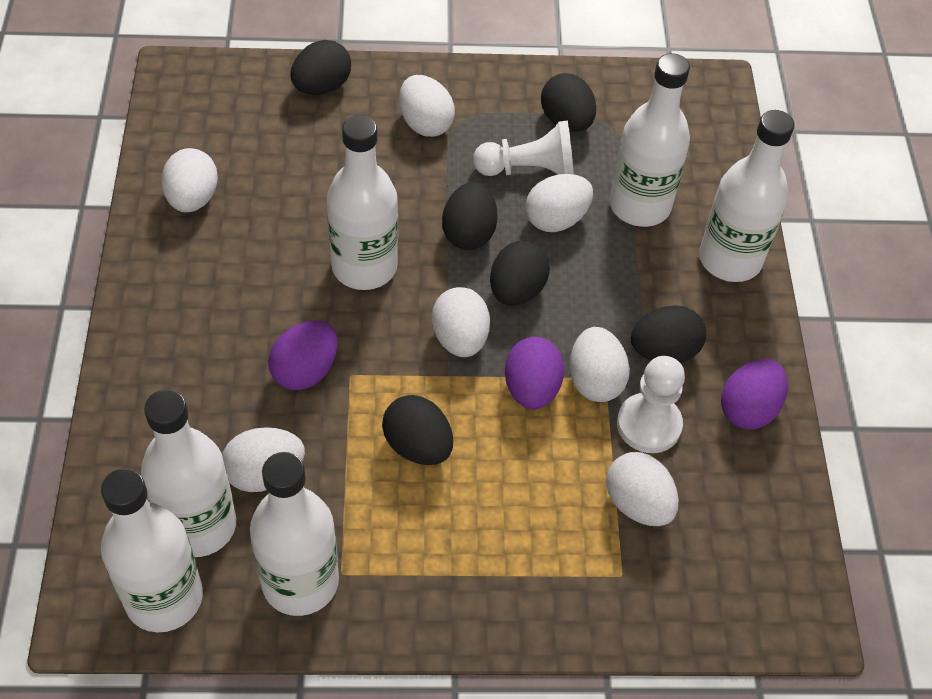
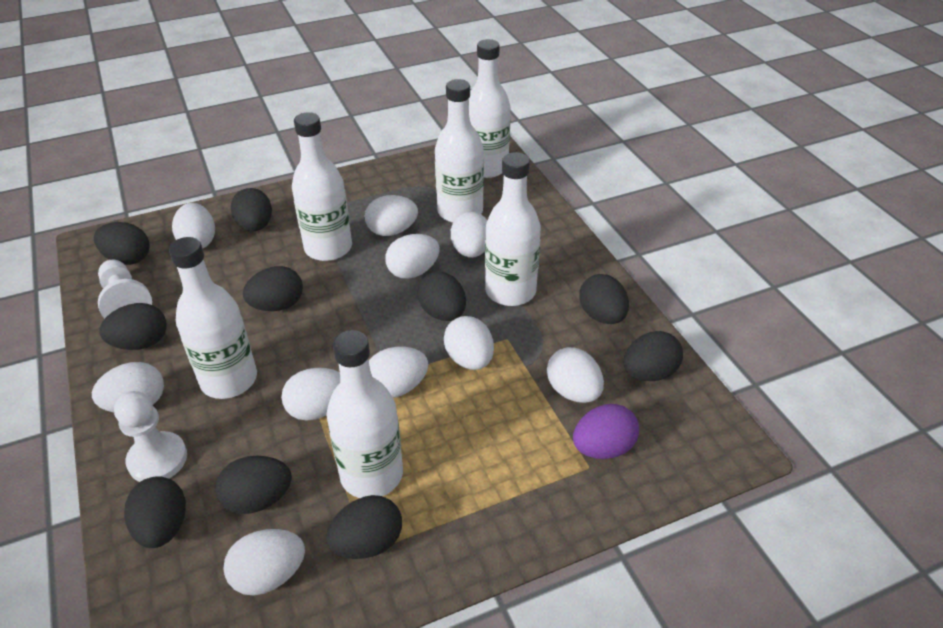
black egg: 6 -> 10
purple egg: 3 -> 1
white egg: 7 -> 10

